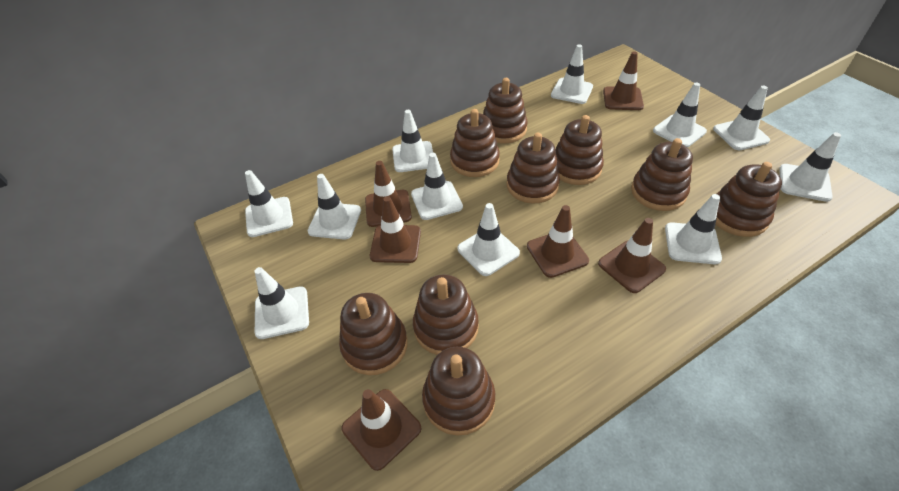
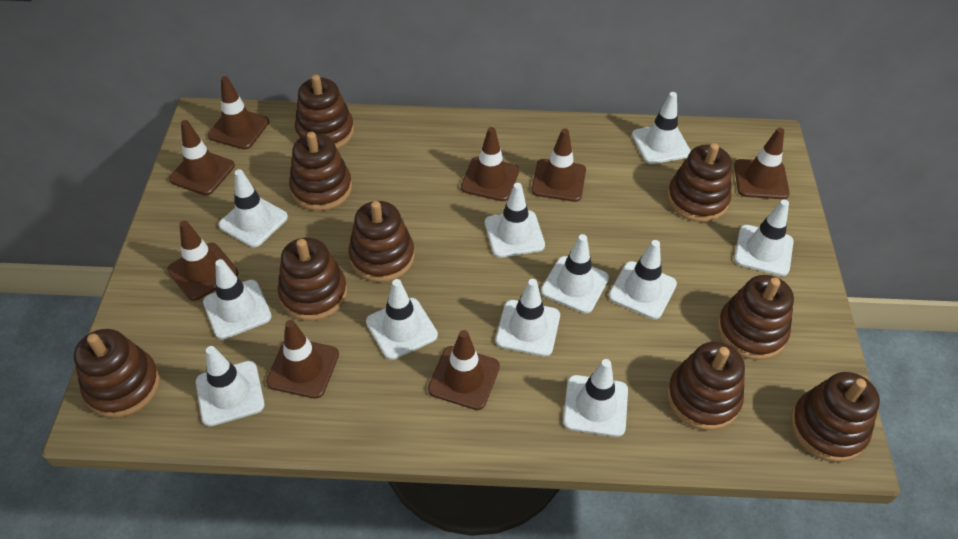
brown traffic cone: 6 -> 8

